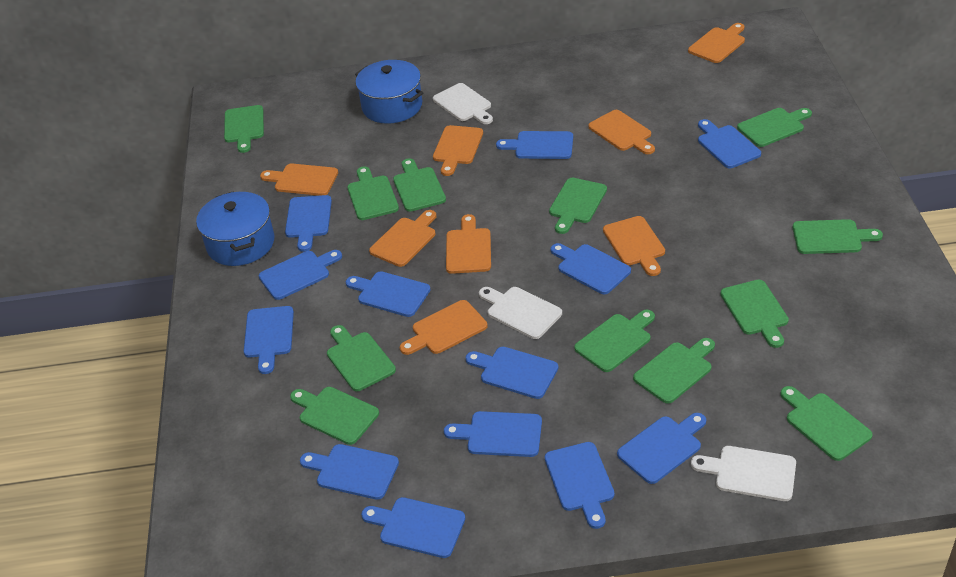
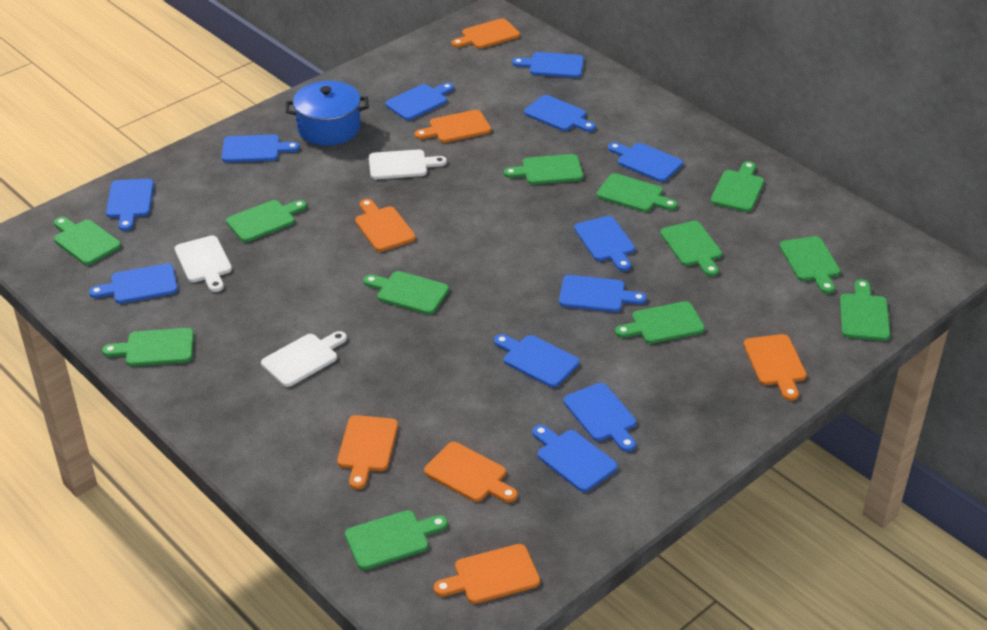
blue cutting board: 13 -> 12
blue pot: 2 -> 1
orange cutting board: 8 -> 7

